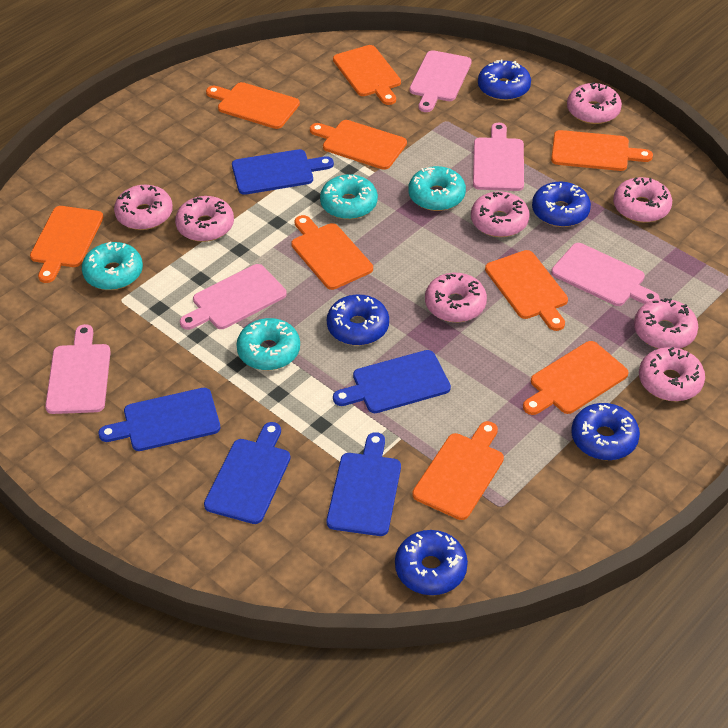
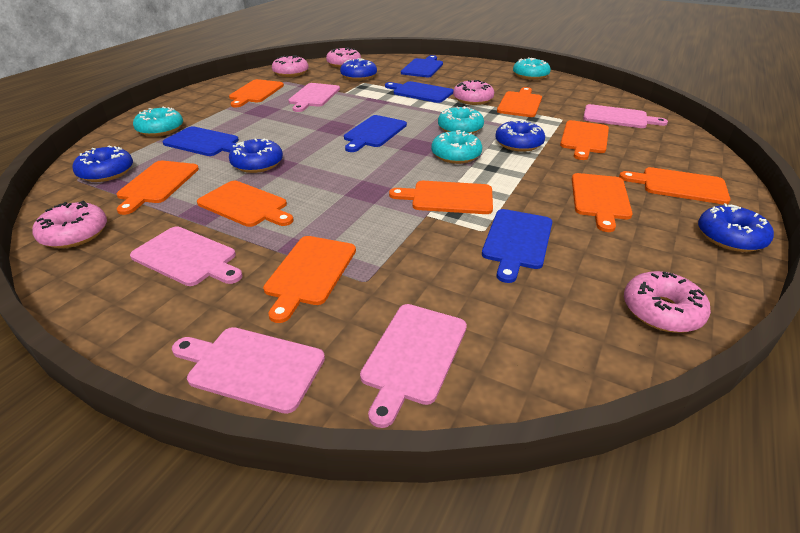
pink donut: 8 -> 5

